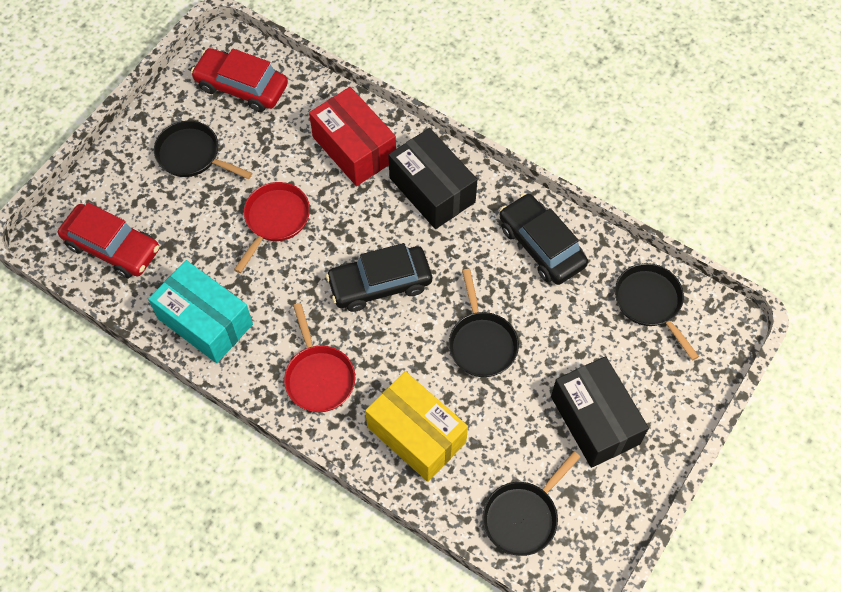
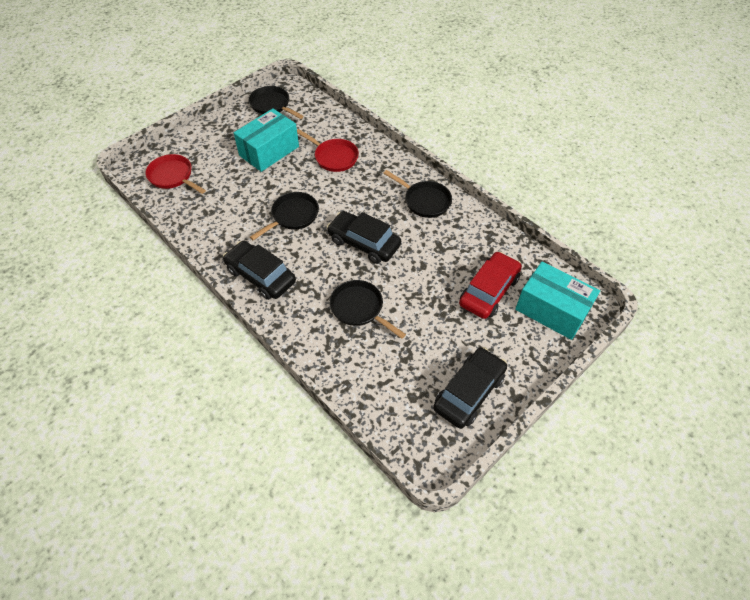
black box: 2 -> 0
black car: 2 -> 3
red box: 1 -> 0
red car: 2 -> 1
turquoise box: 1 -> 2
yellow box: 1 -> 0

